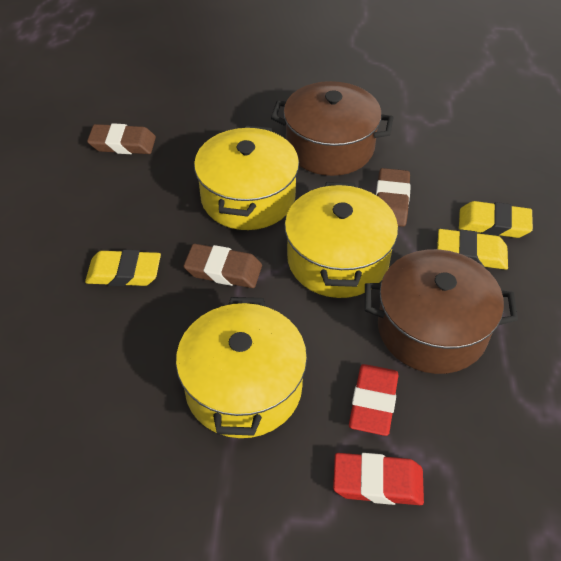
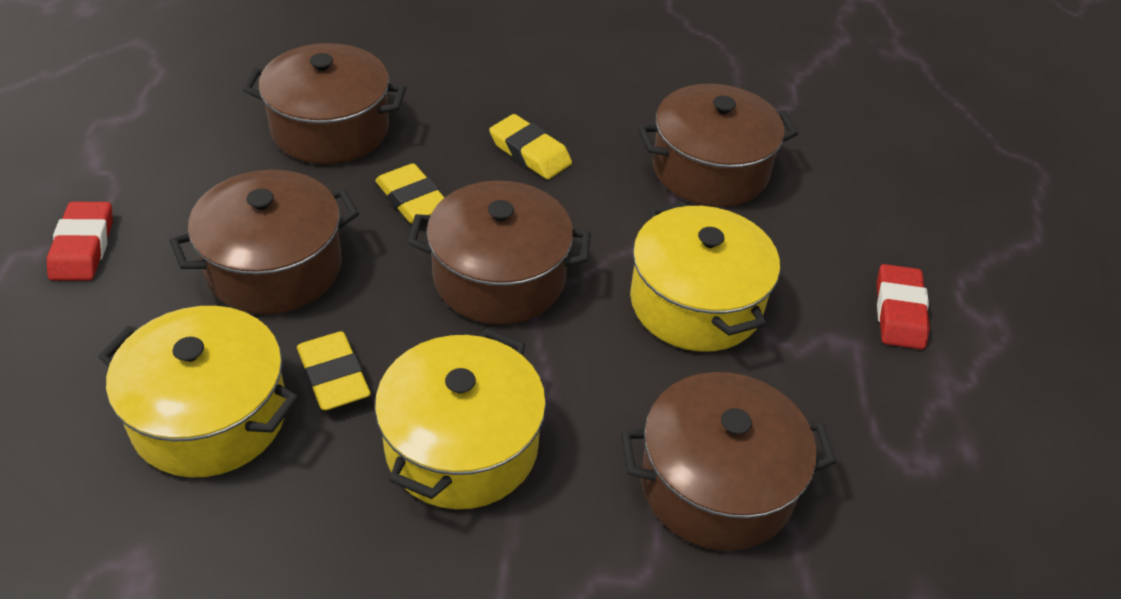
brown eraser: 3 -> 0
brown pot: 2 -> 5

